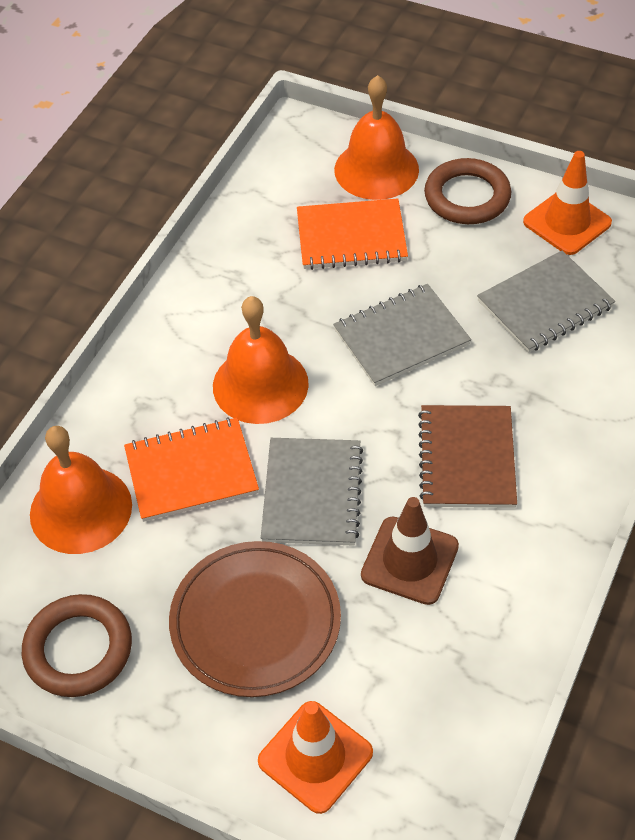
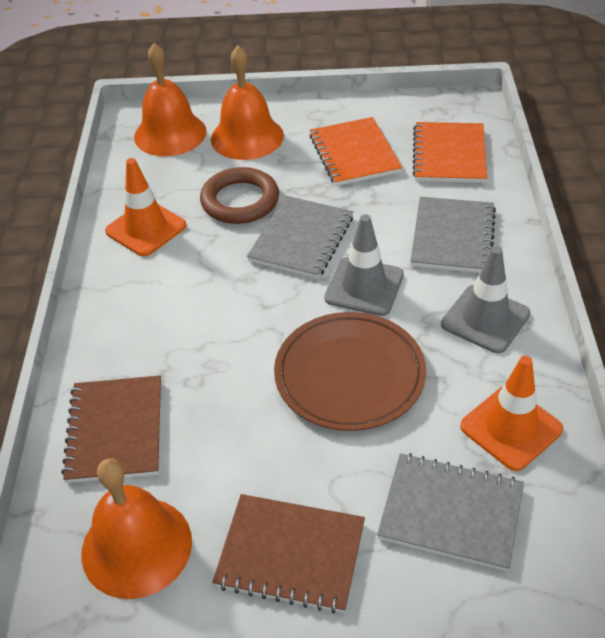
brown notebook: 1 -> 2
brown ring: 2 -> 1
brown traffic cone: 1 -> 0
grey traffic cone: 0 -> 2

